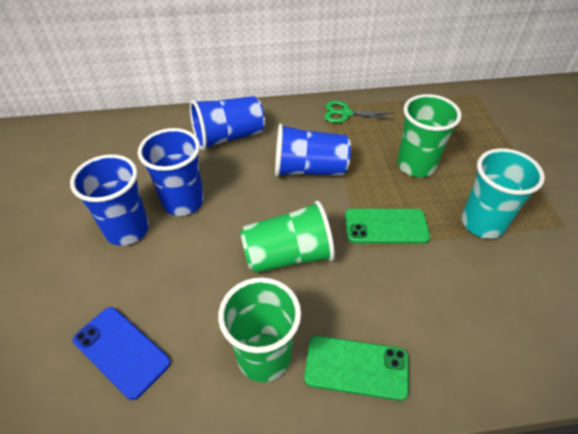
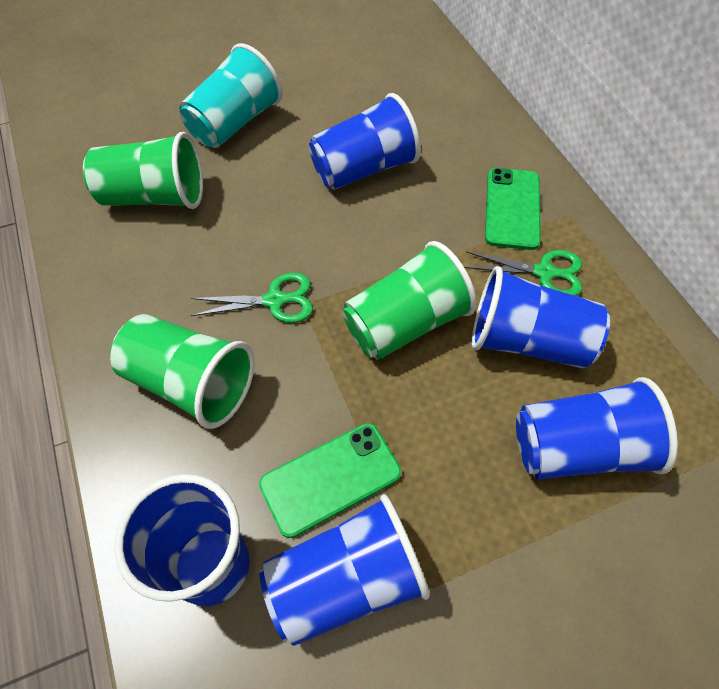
blue cup: 4 -> 5
blue phone: 1 -> 0
green scissors: 1 -> 2

